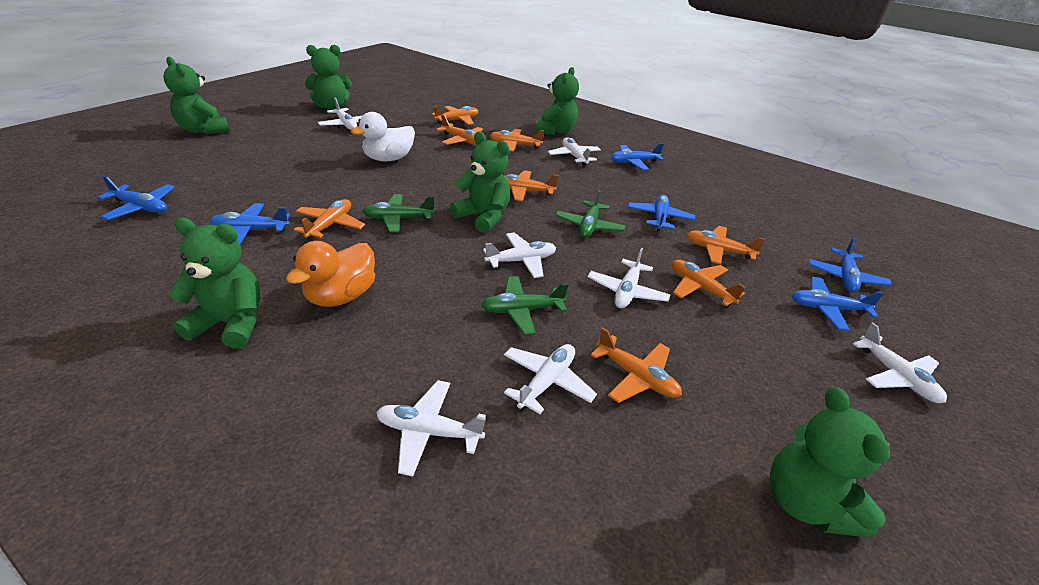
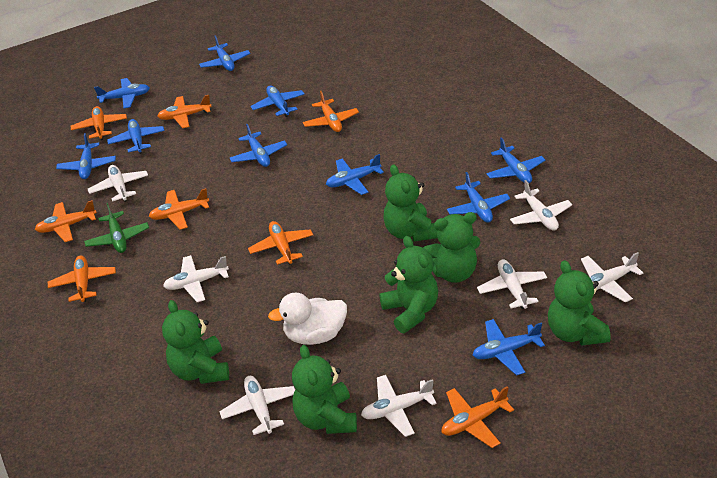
blue plane: 6 -> 10
green plane: 3 -> 1
orange duck: 1 -> 0

